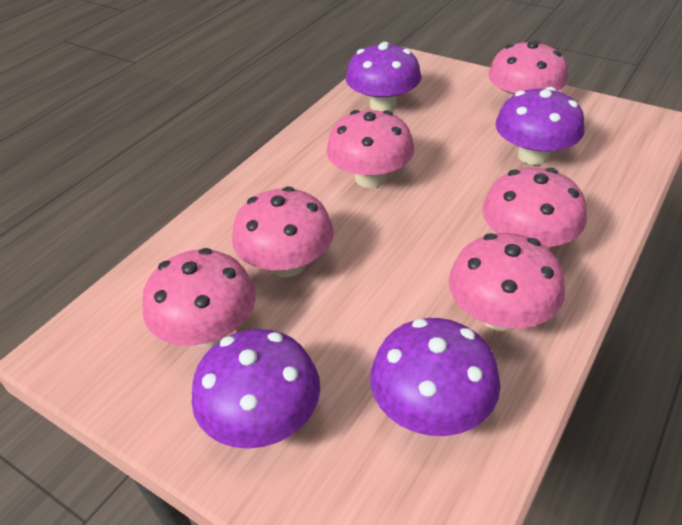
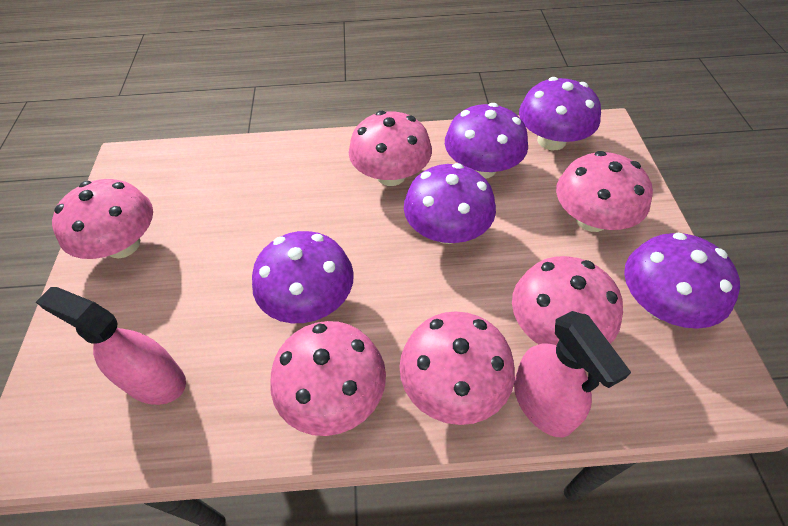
pink spray bottle: 0 -> 2
purple mushroom: 4 -> 5

